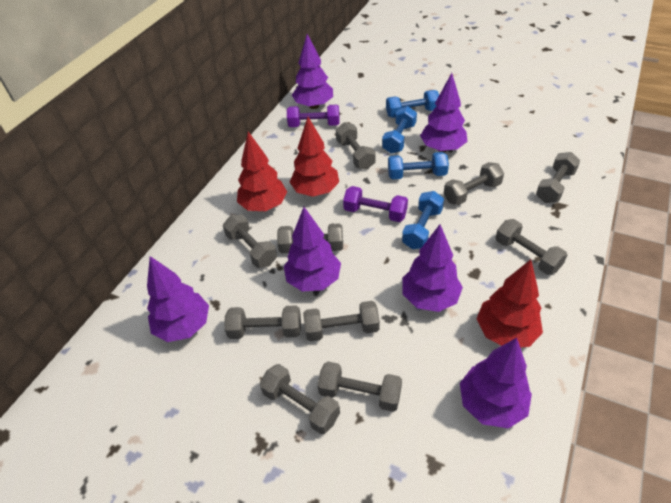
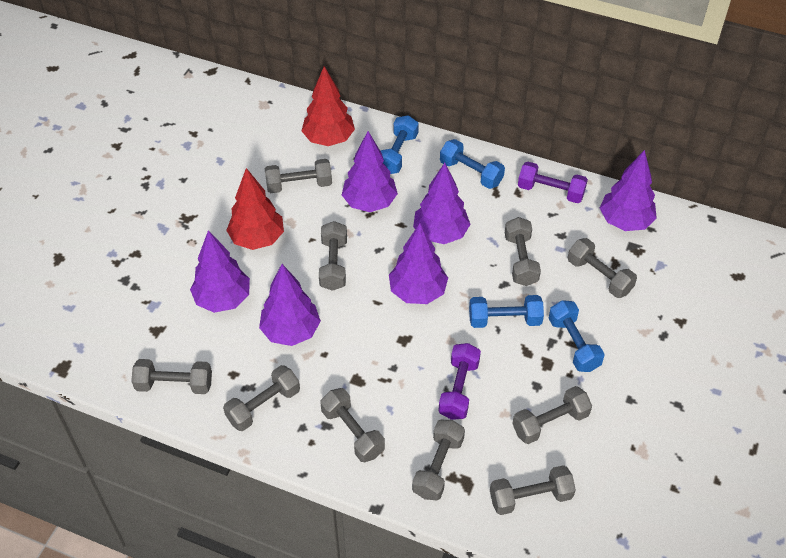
red tree: 3 -> 2

